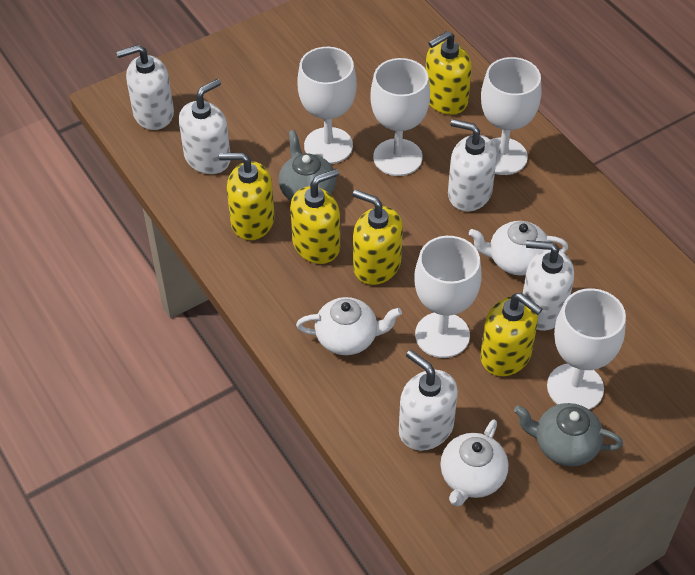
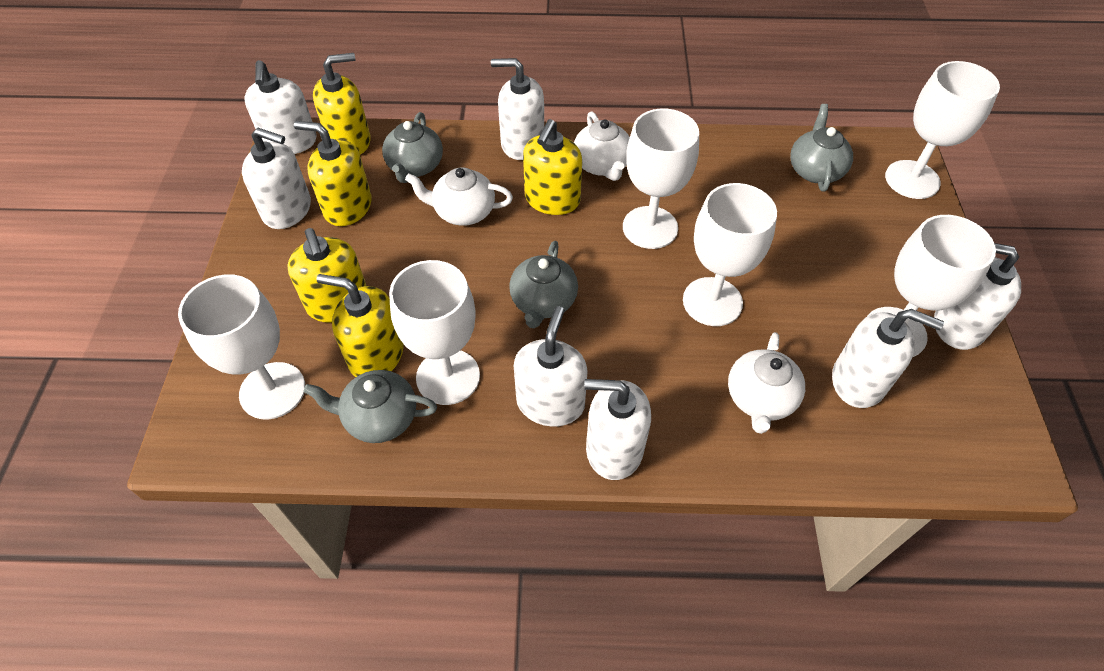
grey teapot: 2 -> 4
white goblet: 5 -> 6
white soap dispenser: 5 -> 7

